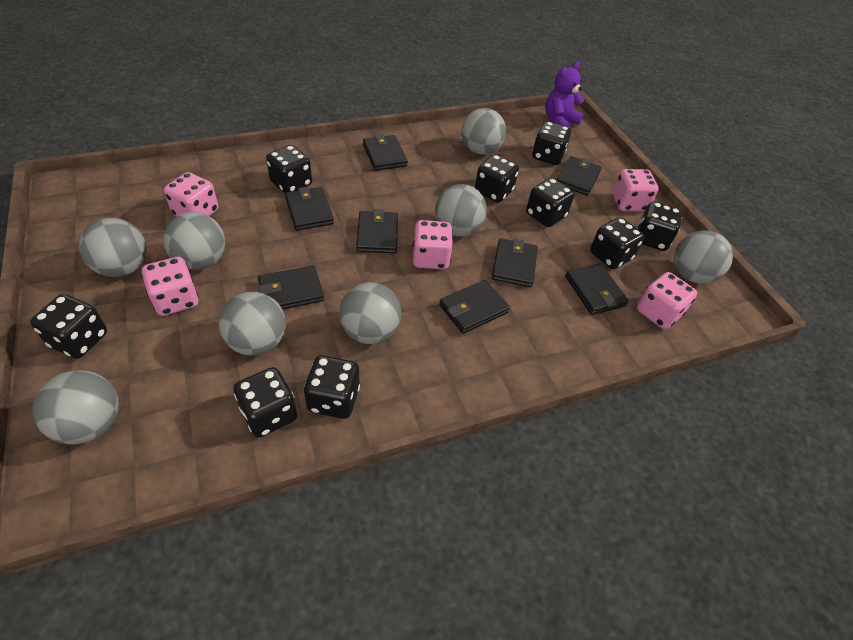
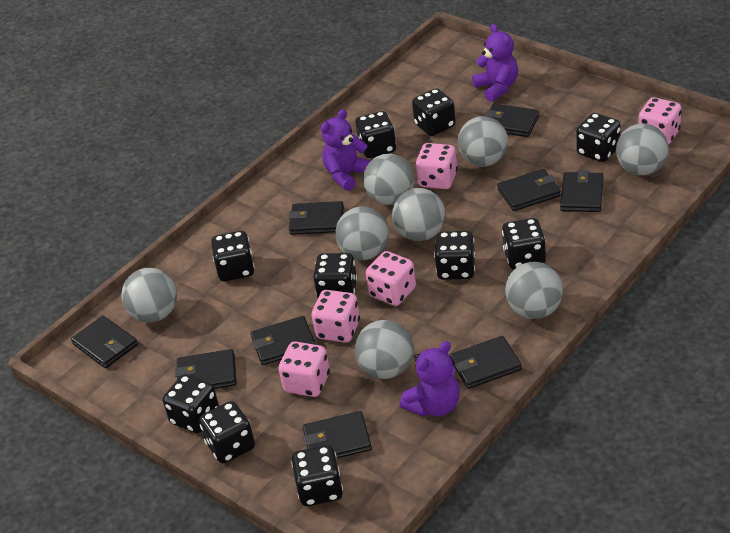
black dice: 9 -> 10
black wallet: 8 -> 9
purple teddy bear: 1 -> 3

